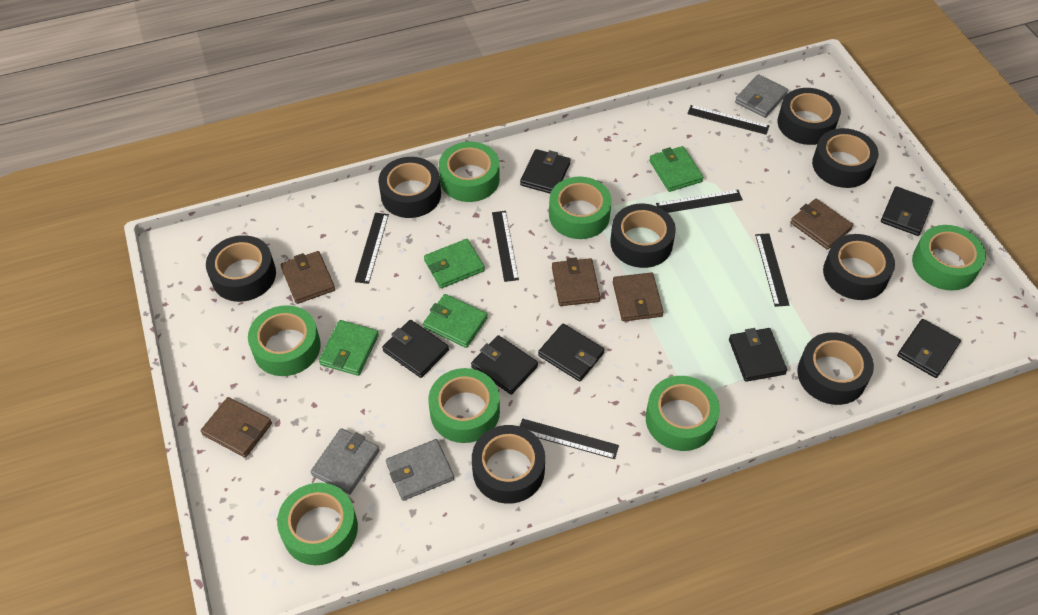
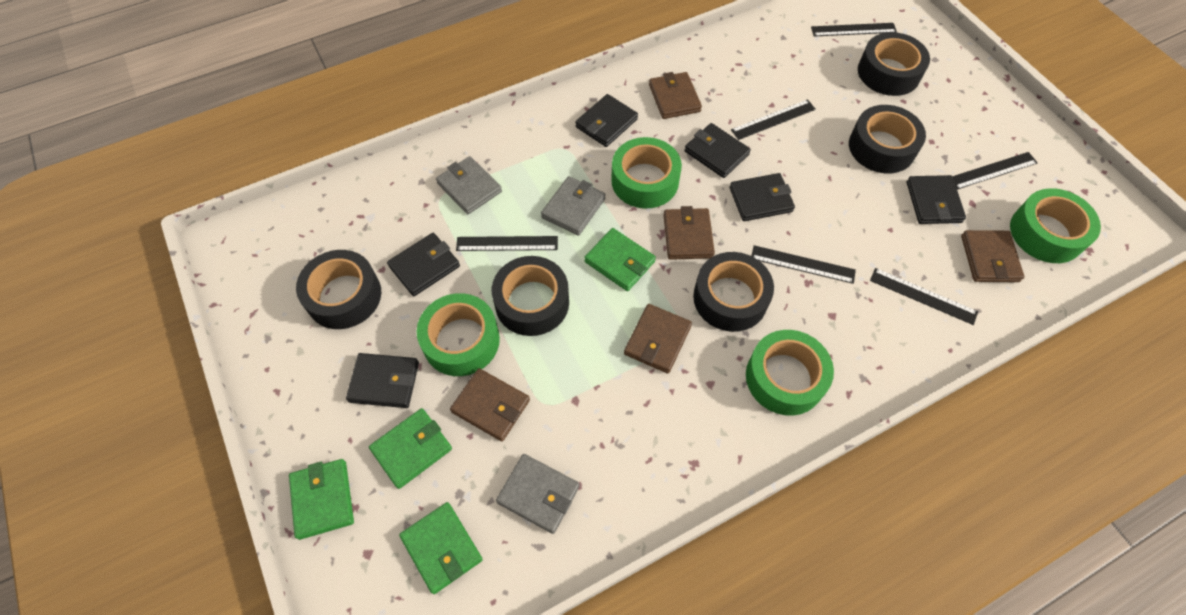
black tape: 8 -> 5
black wallet: 7 -> 6
green tape: 7 -> 4

